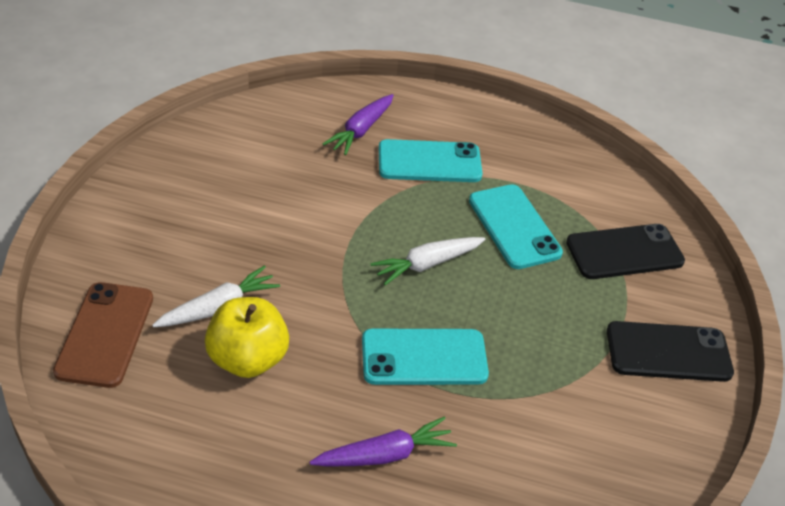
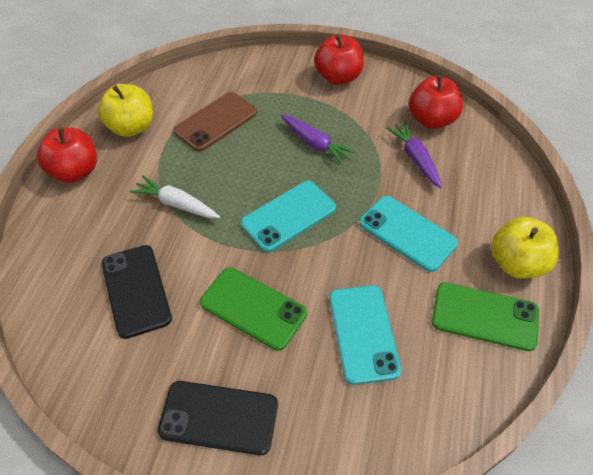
green phone: 0 -> 2
red apple: 0 -> 3
white carrot: 2 -> 1
yellow apple: 1 -> 2

